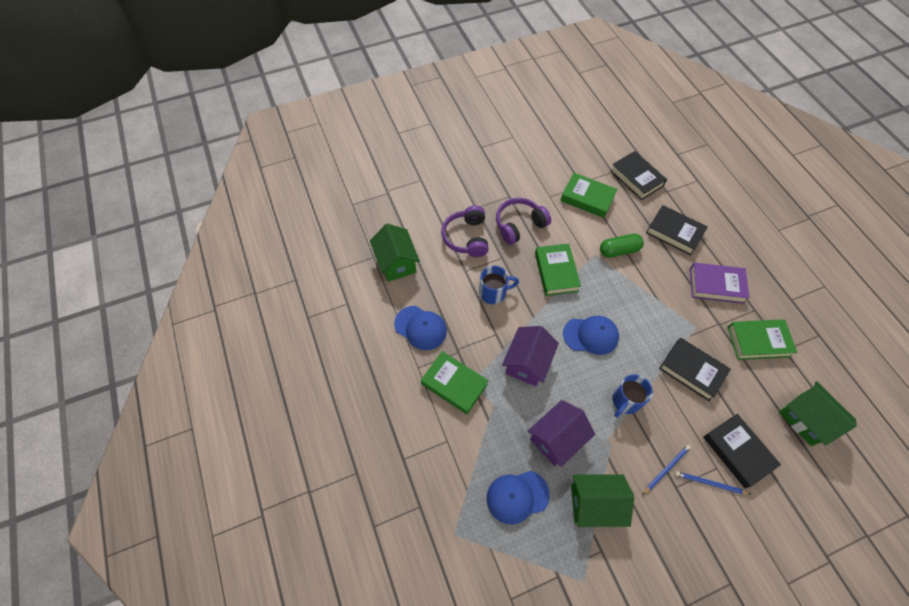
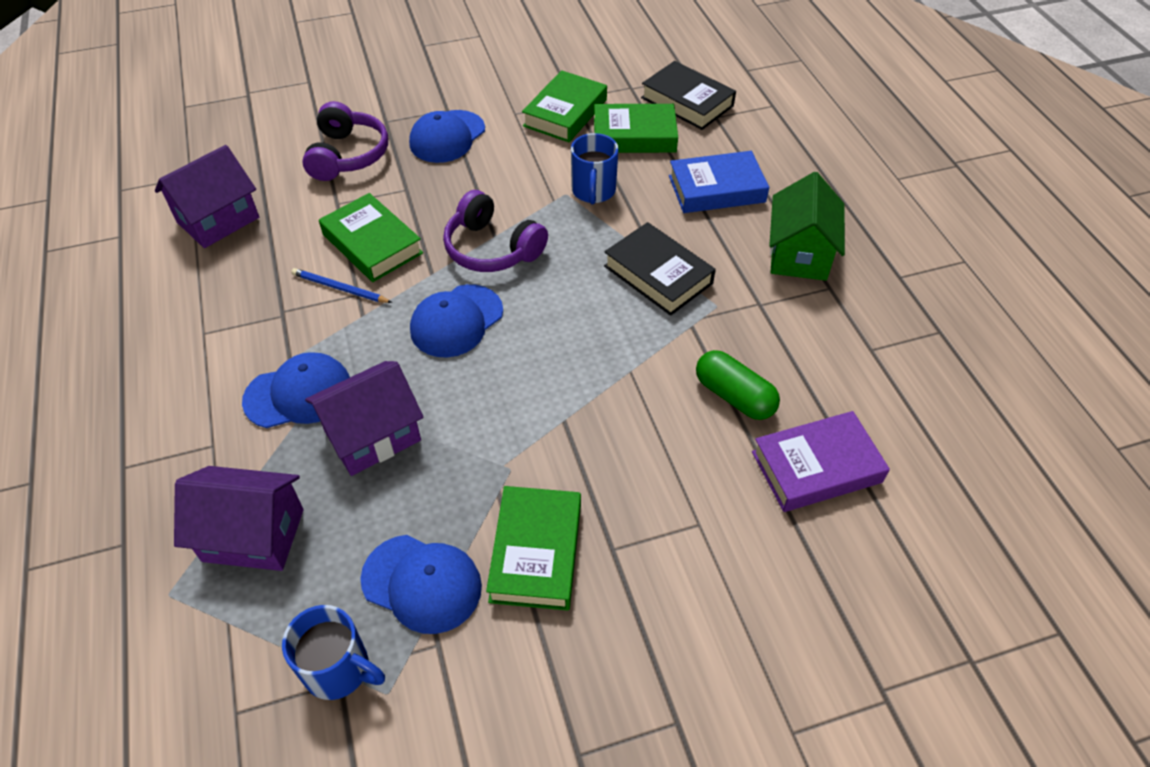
black book: 4 -> 2
blue book: 0 -> 1
blue cap: 3 -> 4
blue pencil: 2 -> 1
green house: 3 -> 1
purple house: 2 -> 3

